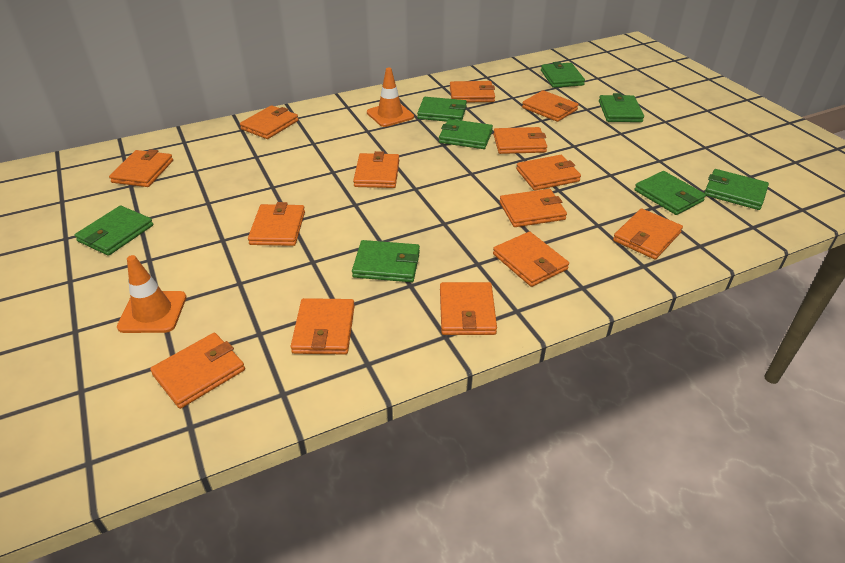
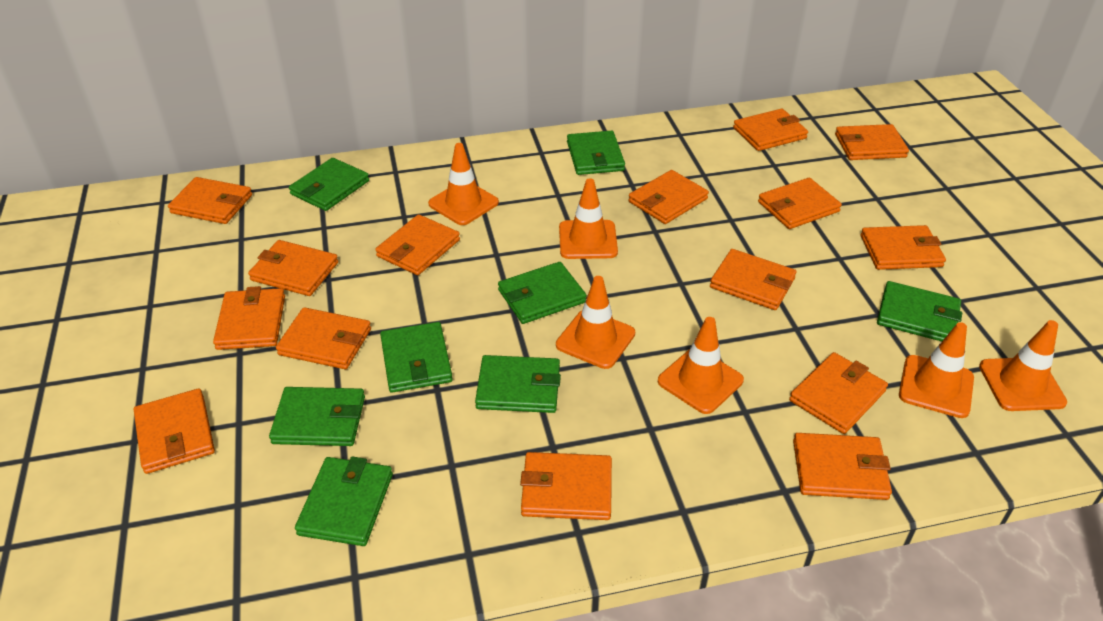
orange traffic cone: 2 -> 6
orange wallet: 14 -> 15

